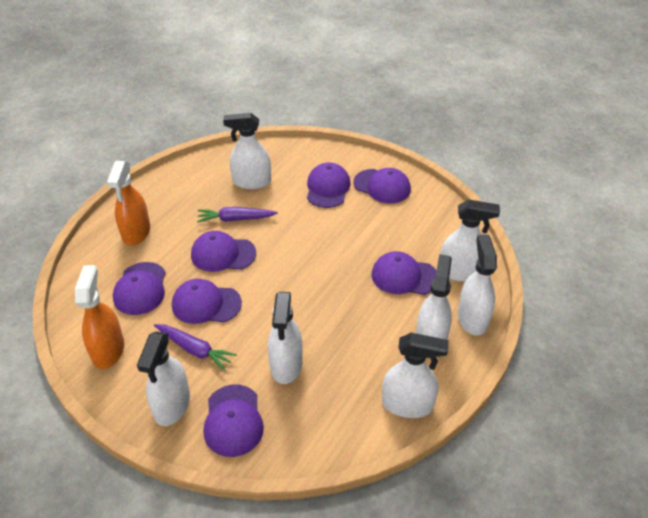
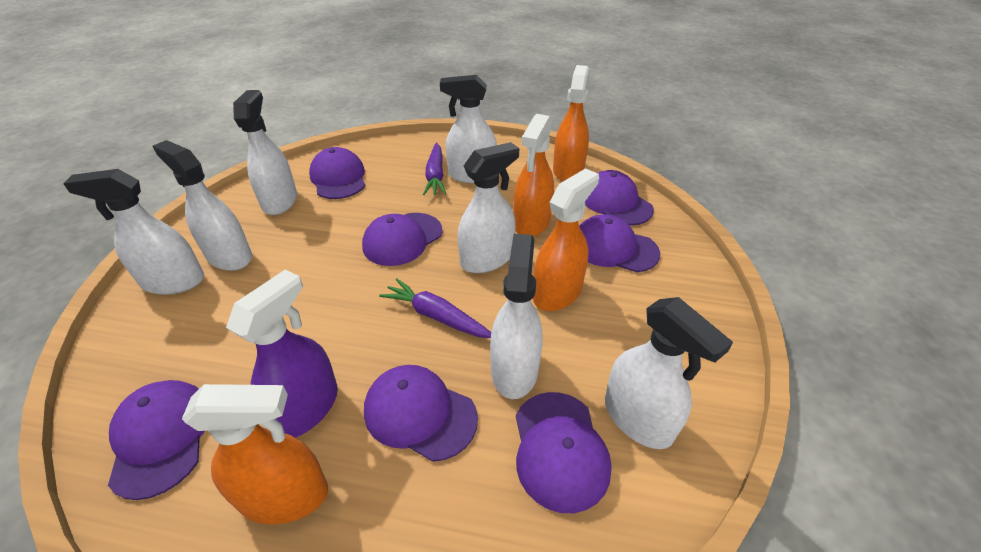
orange spray bottle: 2 -> 4
purple spray bottle: 0 -> 1

